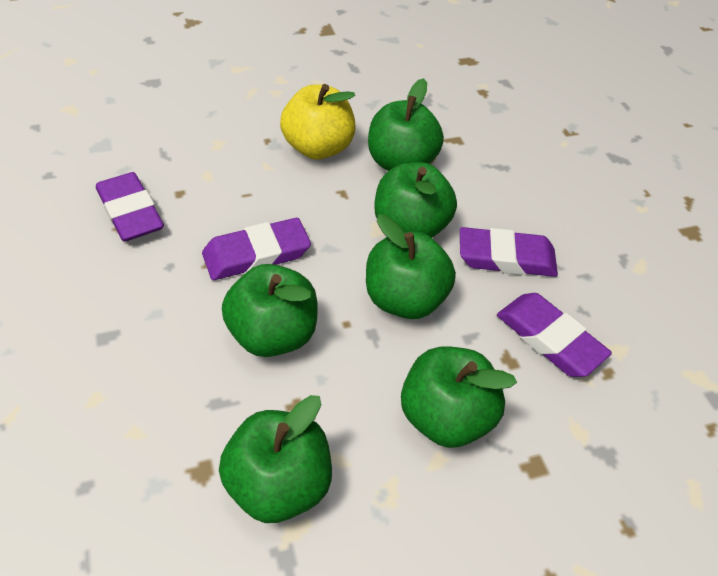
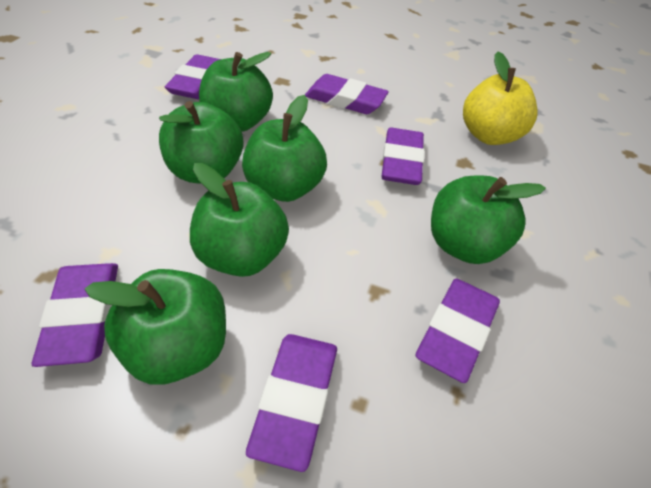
purple eraser: 4 -> 6

